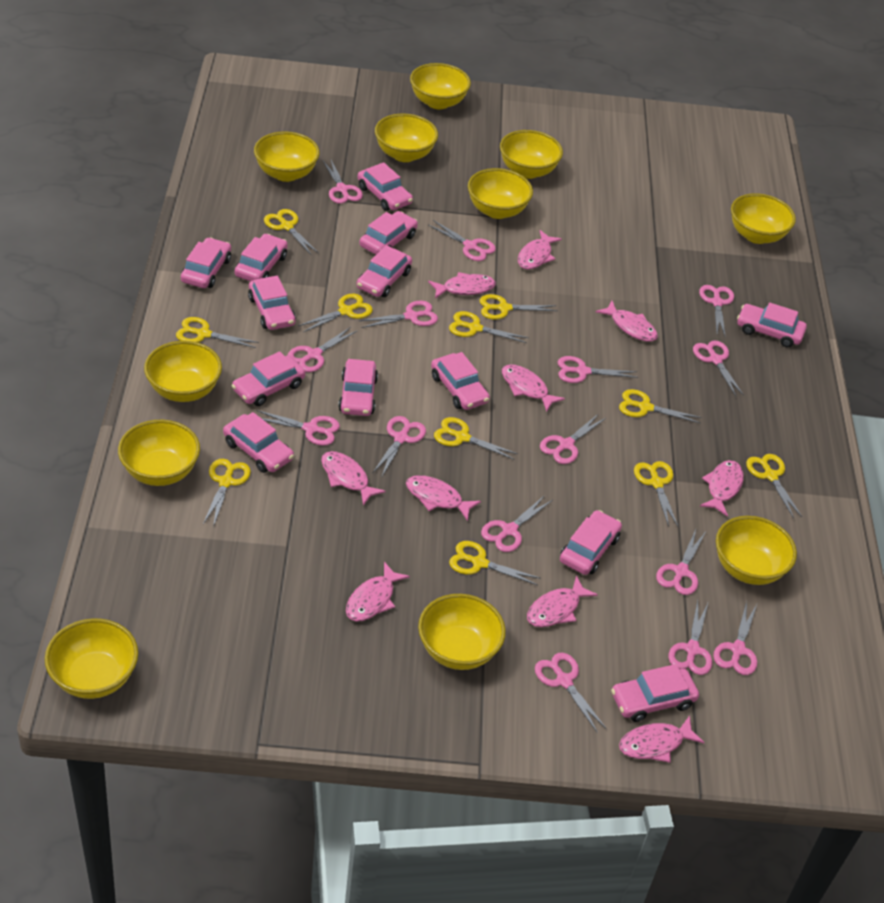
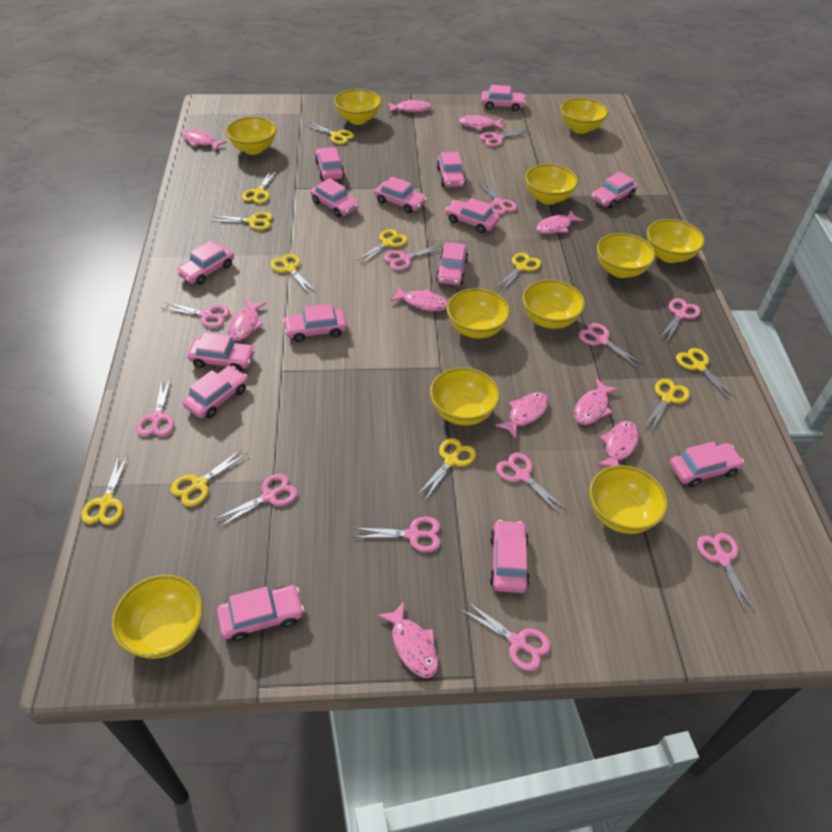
pink car: 13 -> 15
pink scissors: 15 -> 12

